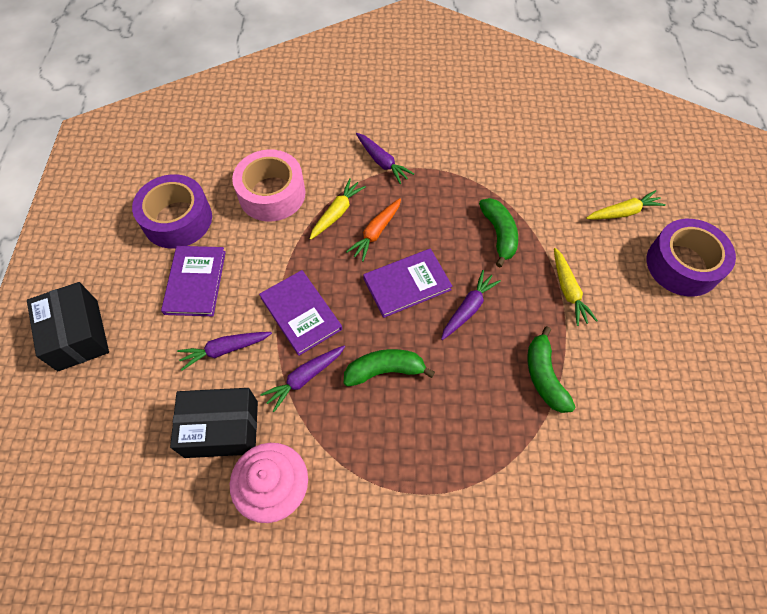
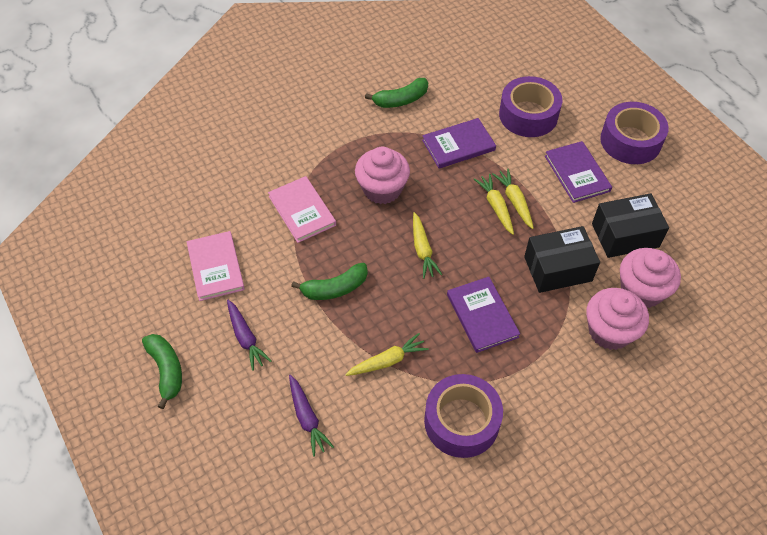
orange carrot: 1 -> 0
pink book: 0 -> 2
pink cupcake: 1 -> 3
pink tape: 1 -> 0
purple carrot: 4 -> 2
purple tape: 2 -> 3
yellow carrot: 3 -> 4

